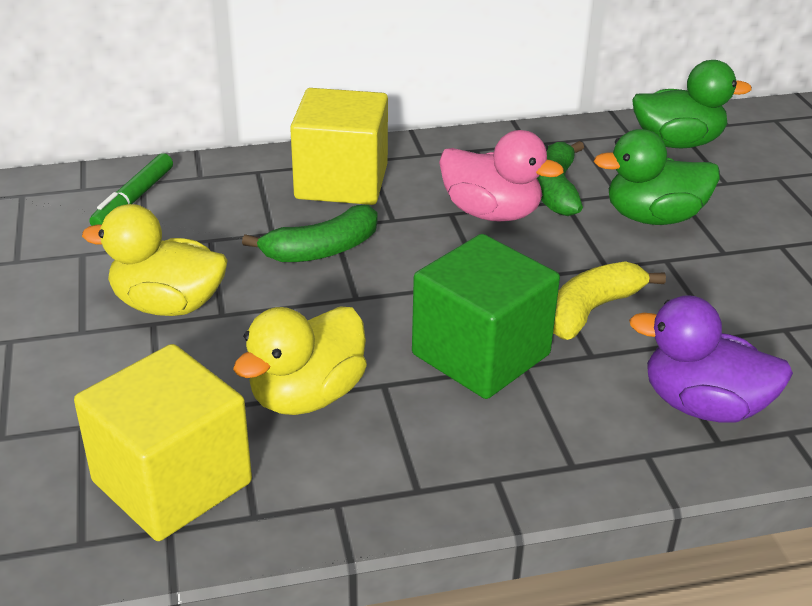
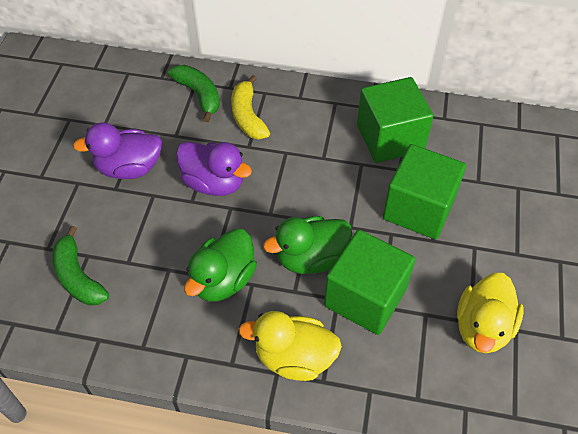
green cube: 1 -> 3
green marker: 1 -> 0
pink duck: 1 -> 0
purple duck: 1 -> 2
yellow cube: 2 -> 0

